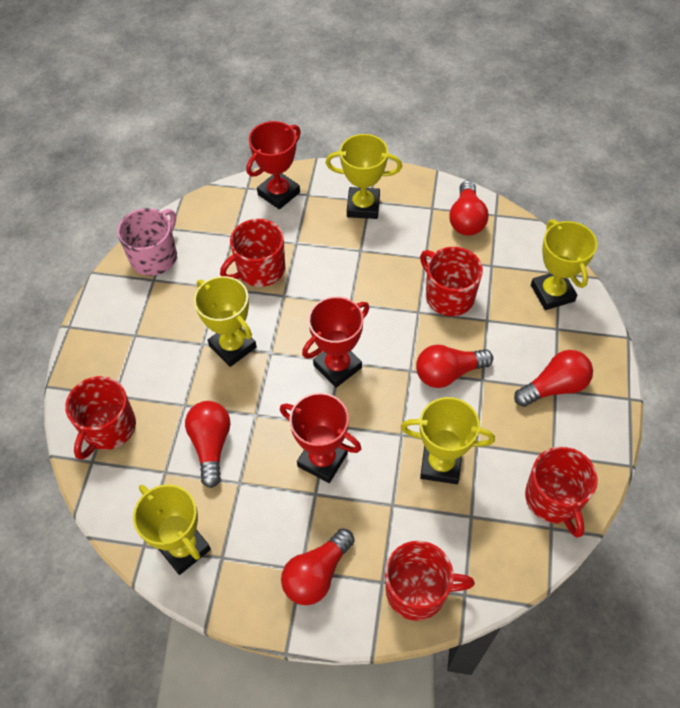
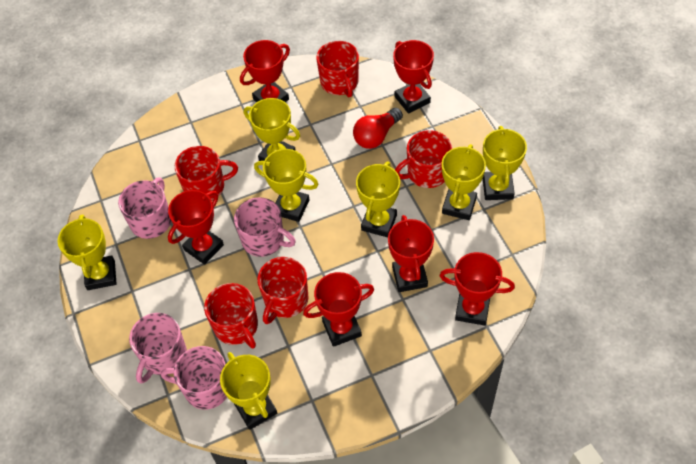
pink mug: 1 -> 4
red light bulb: 5 -> 1
red trophy: 3 -> 6
yellow trophy: 5 -> 7

